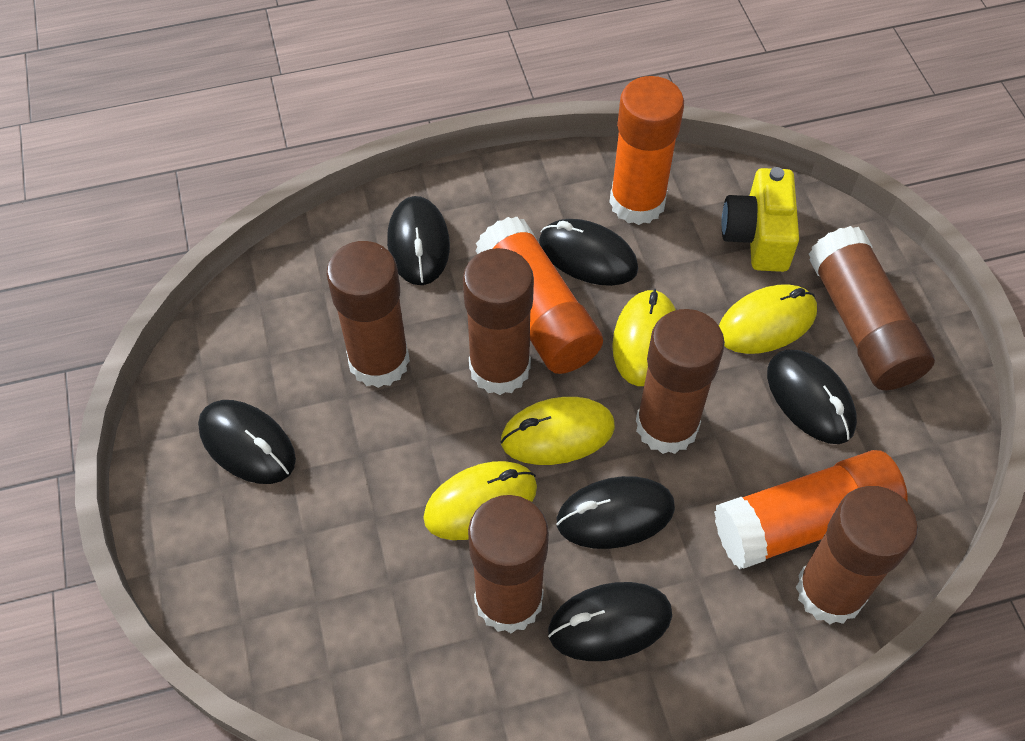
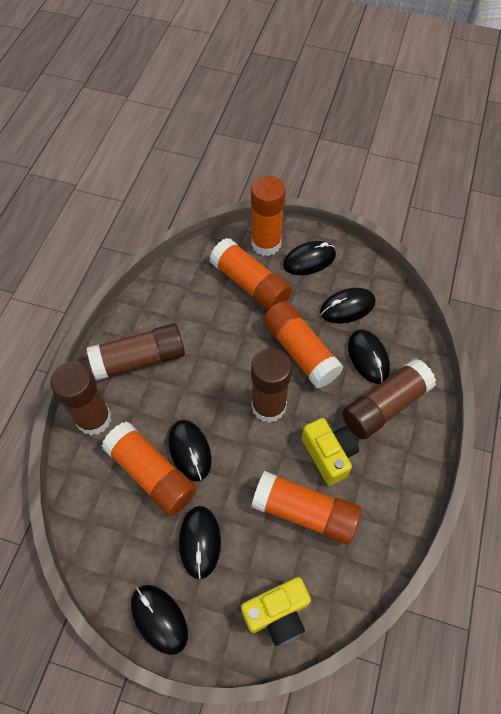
brown glue stick: 6 -> 4
orange glue stick: 3 -> 5
yellow camera: 1 -> 2
yellow mouse: 4 -> 0

